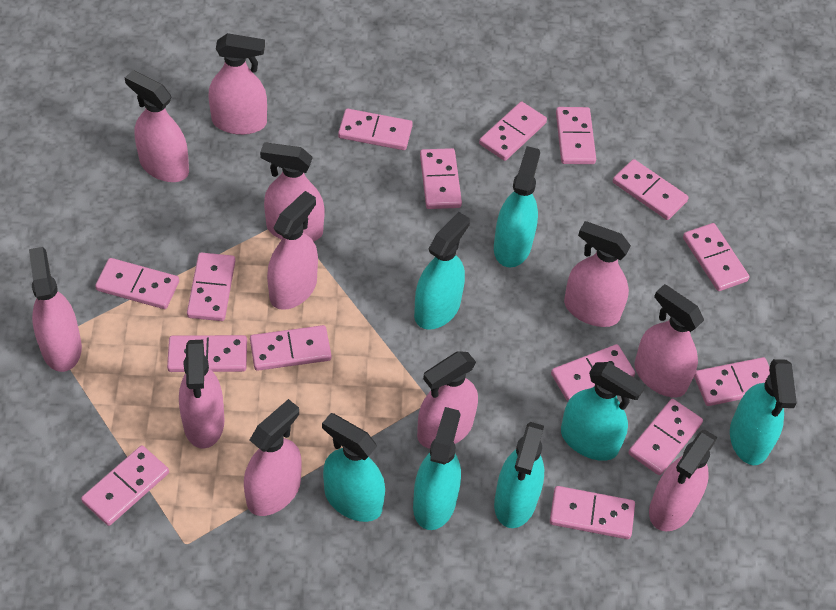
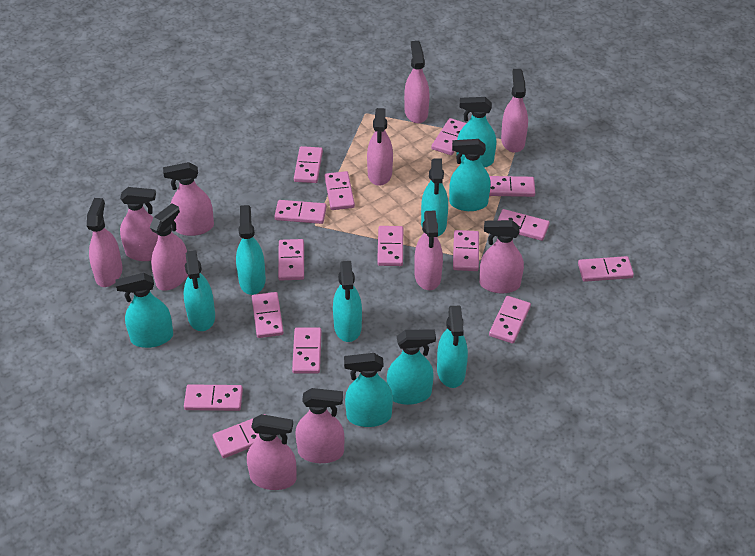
turquoise spray bottle: 7 -> 10

